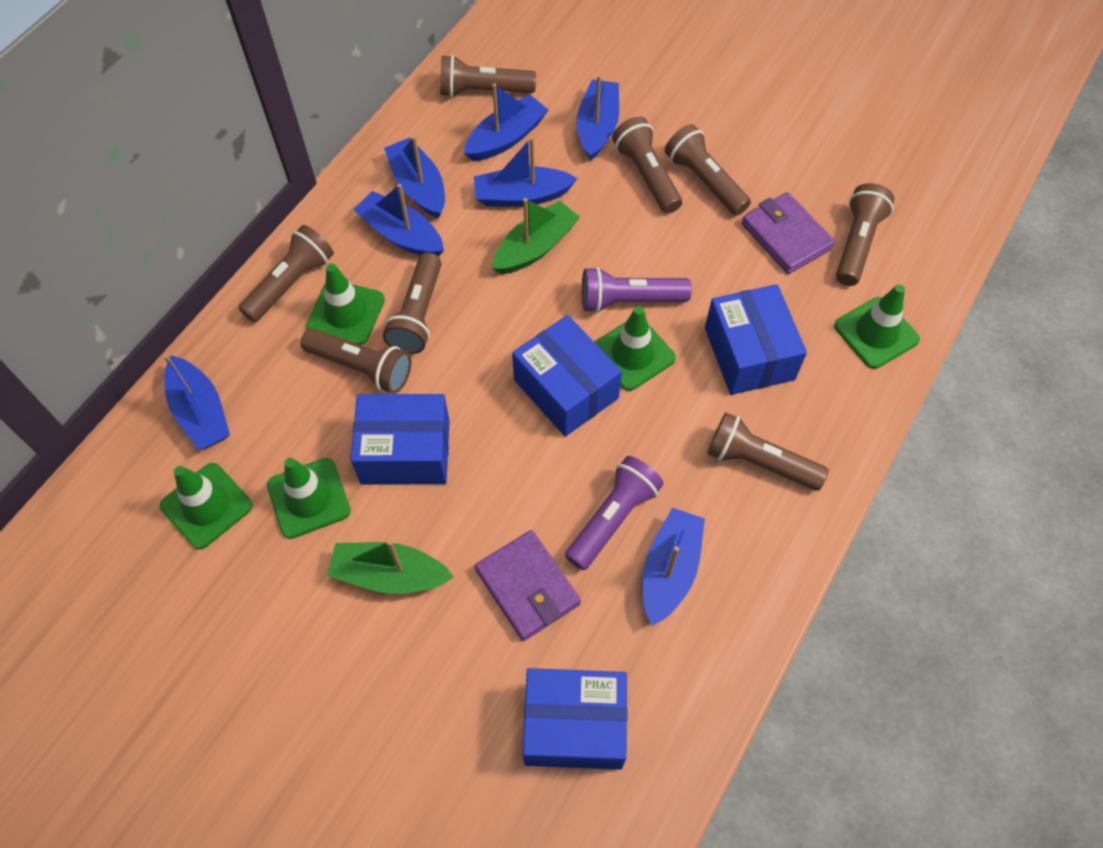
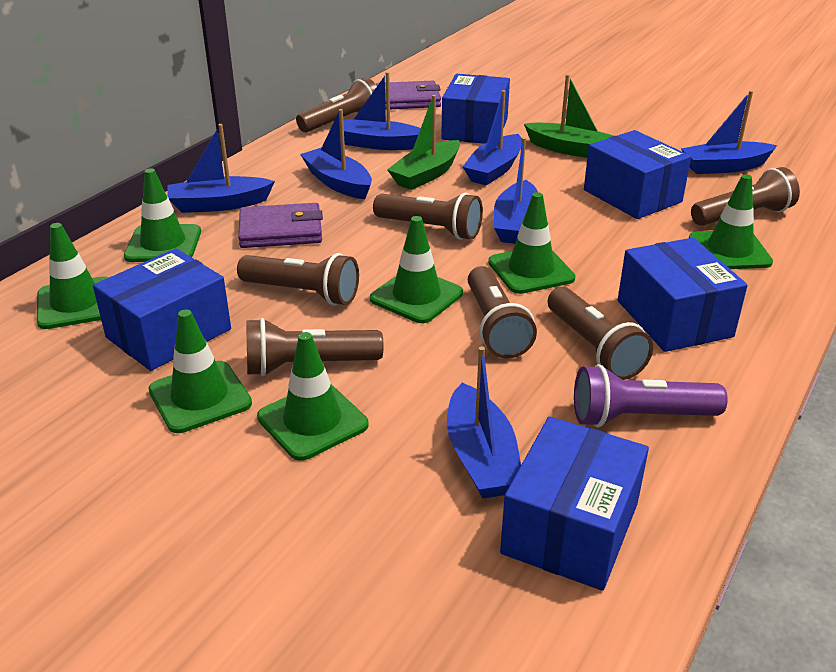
blue box: 4 -> 5
brown flashlight: 8 -> 7
green traffic cone: 5 -> 7
purple flashlight: 2 -> 1

